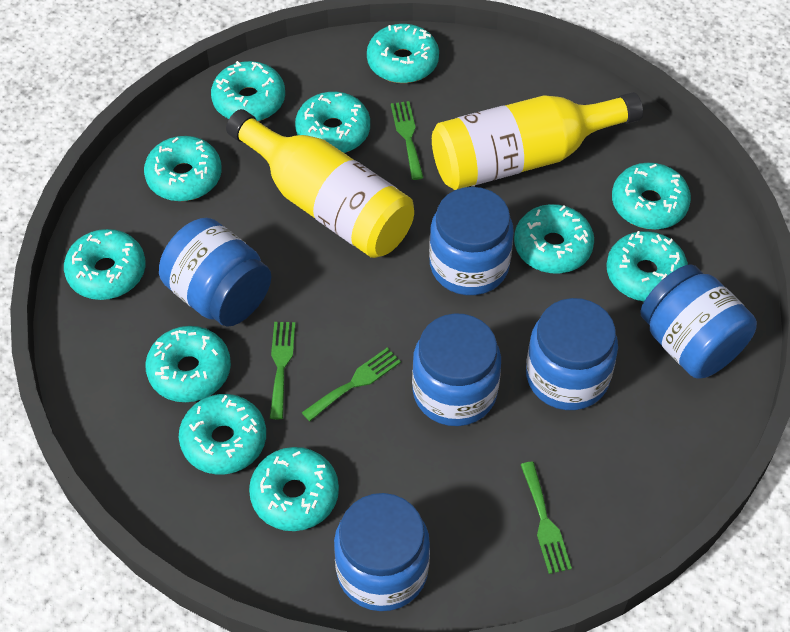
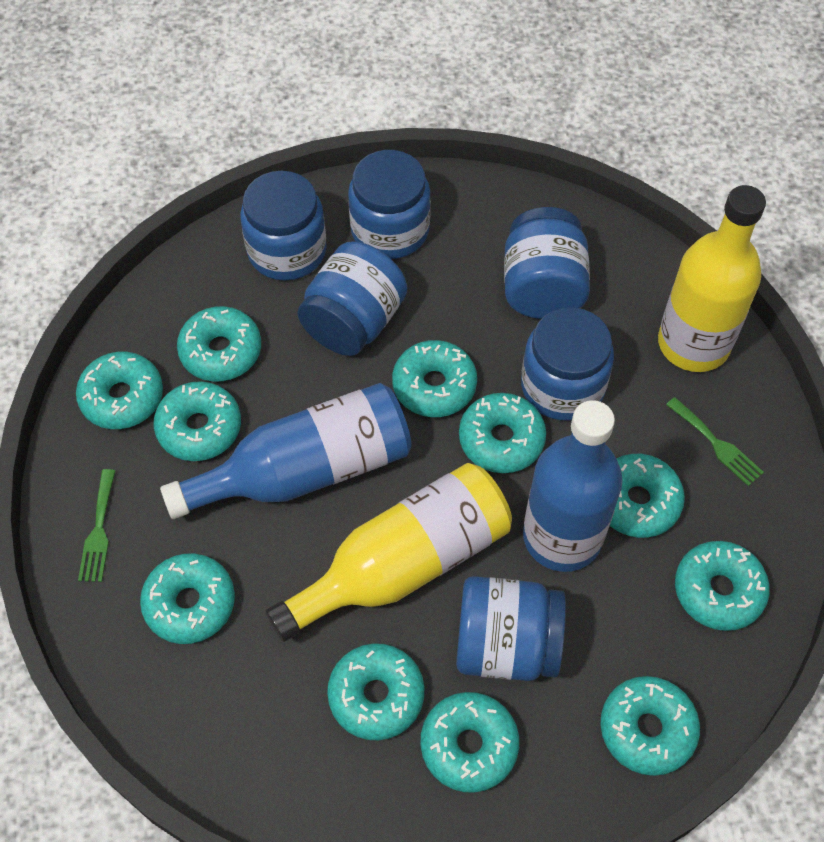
blue bottle: 0 -> 2
green fork: 4 -> 2

